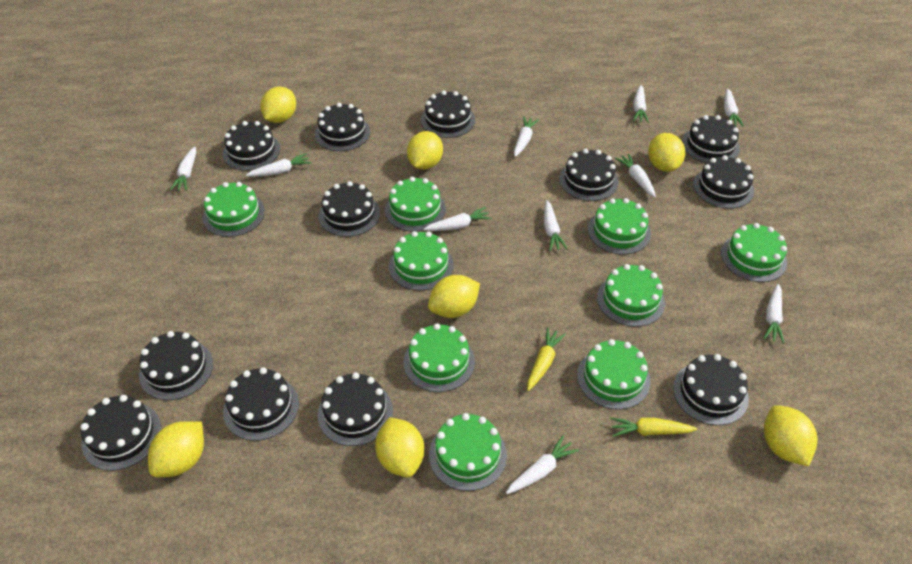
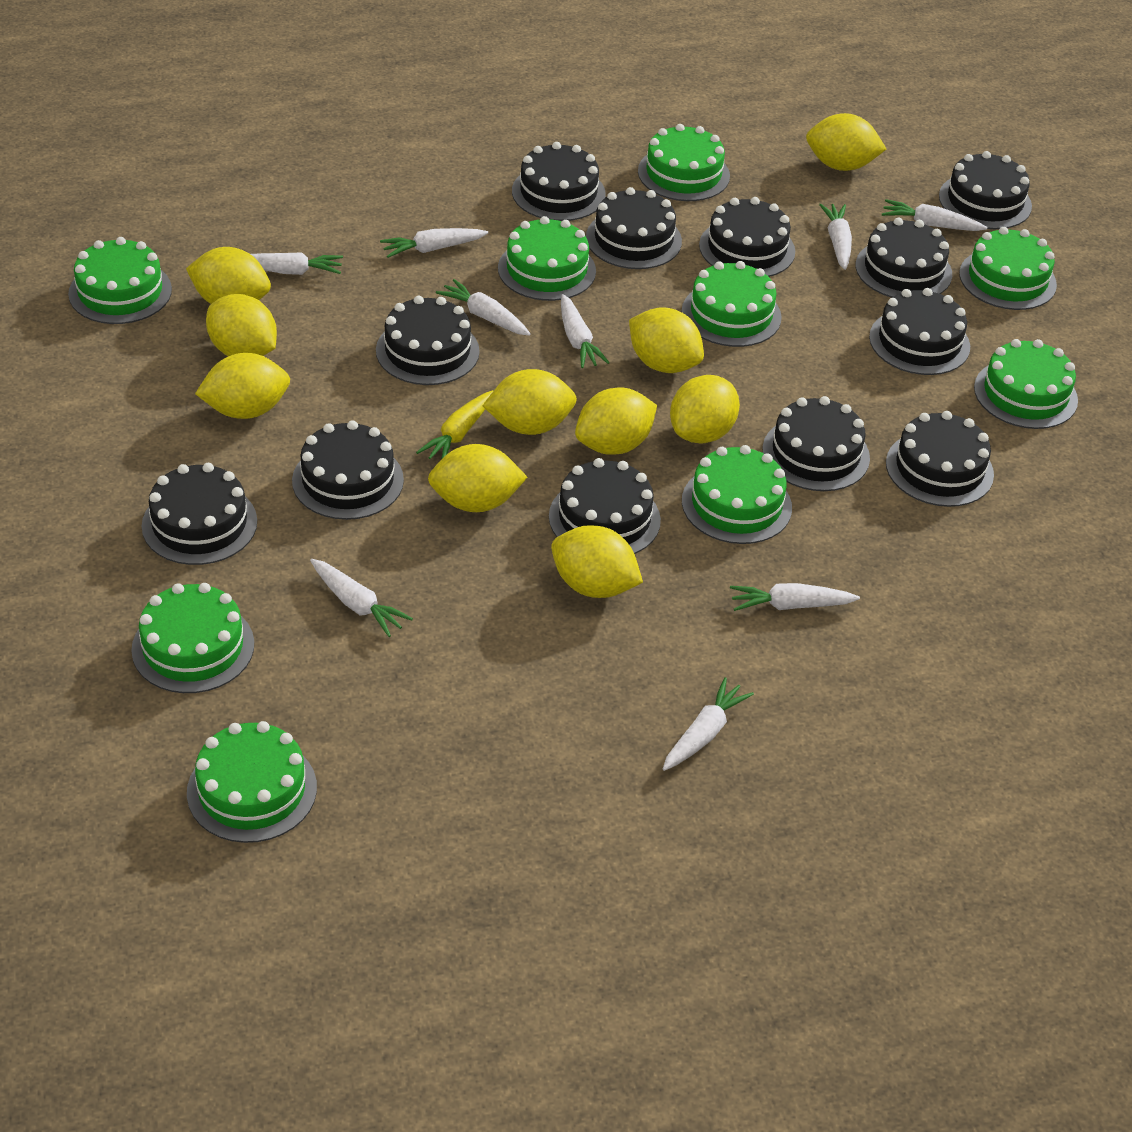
white carrot: 10 -> 9
yellow carrot: 2 -> 1
yellow lemon: 7 -> 10

